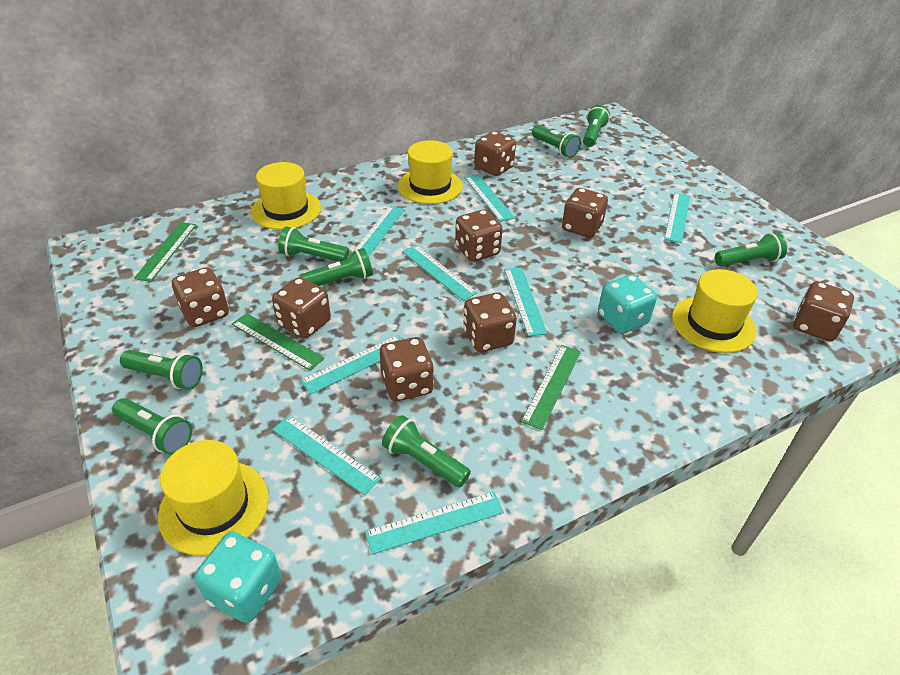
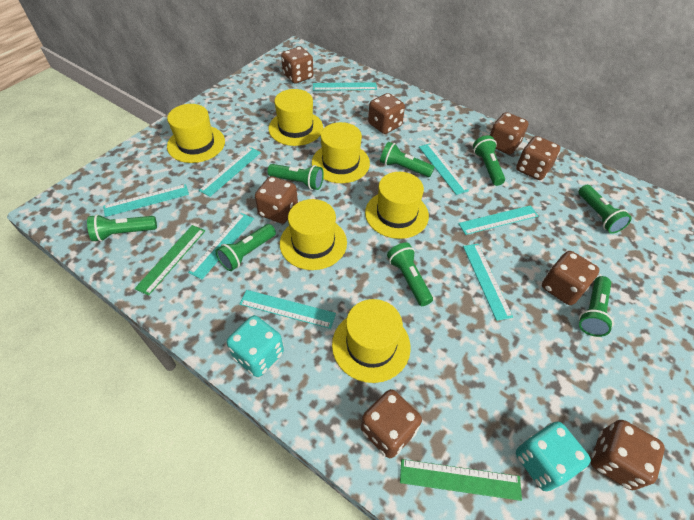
green ruler: 3 -> 2
yellow hat: 4 -> 6

